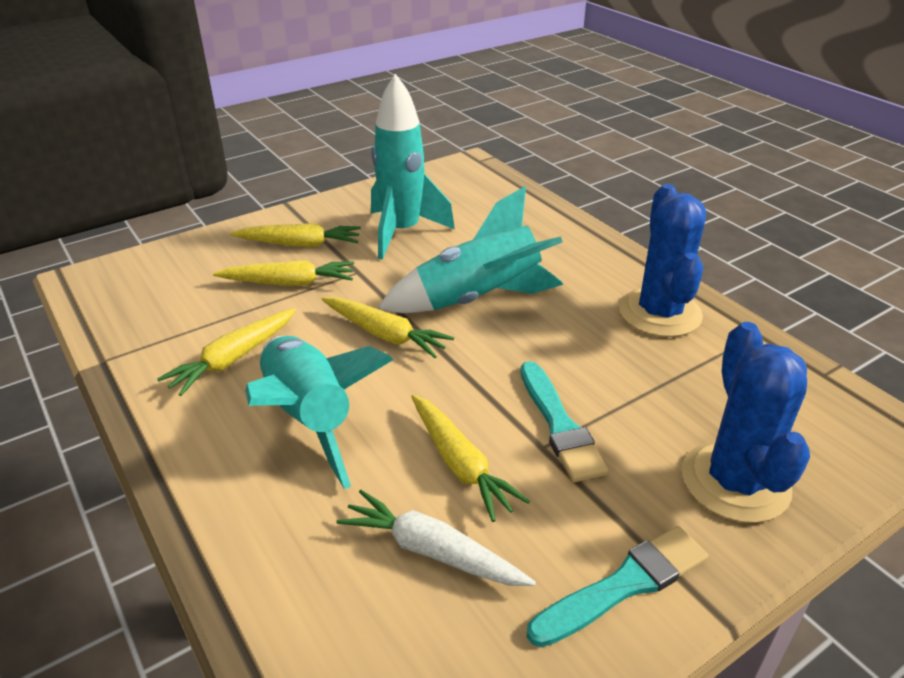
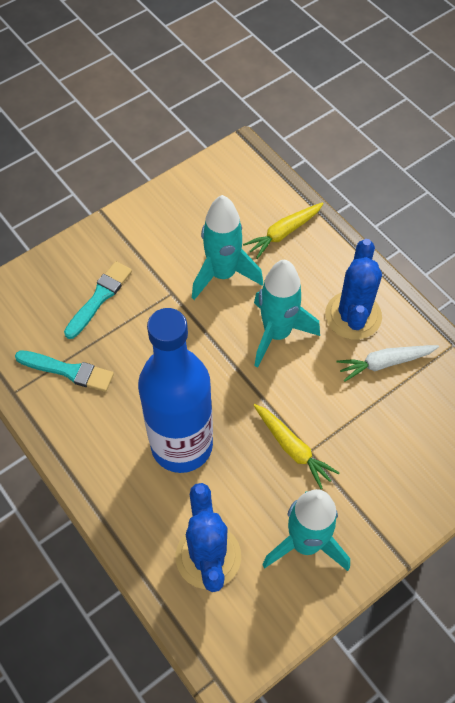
blue bottle: 0 -> 1
yellow carrot: 5 -> 2

